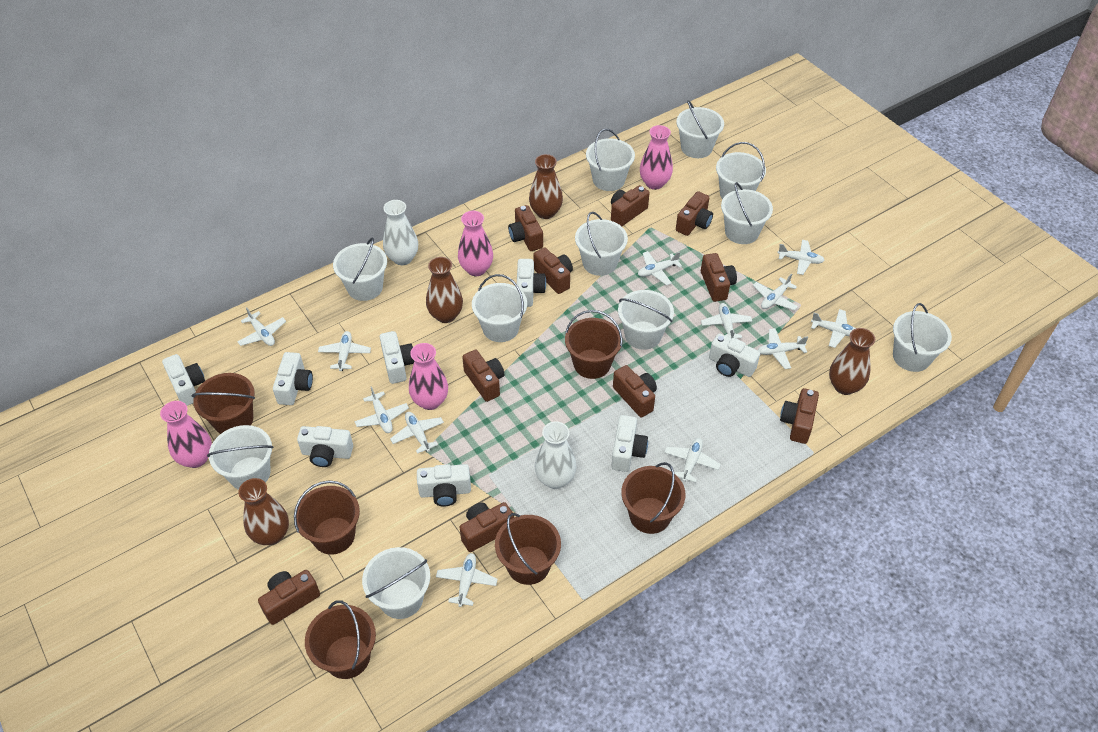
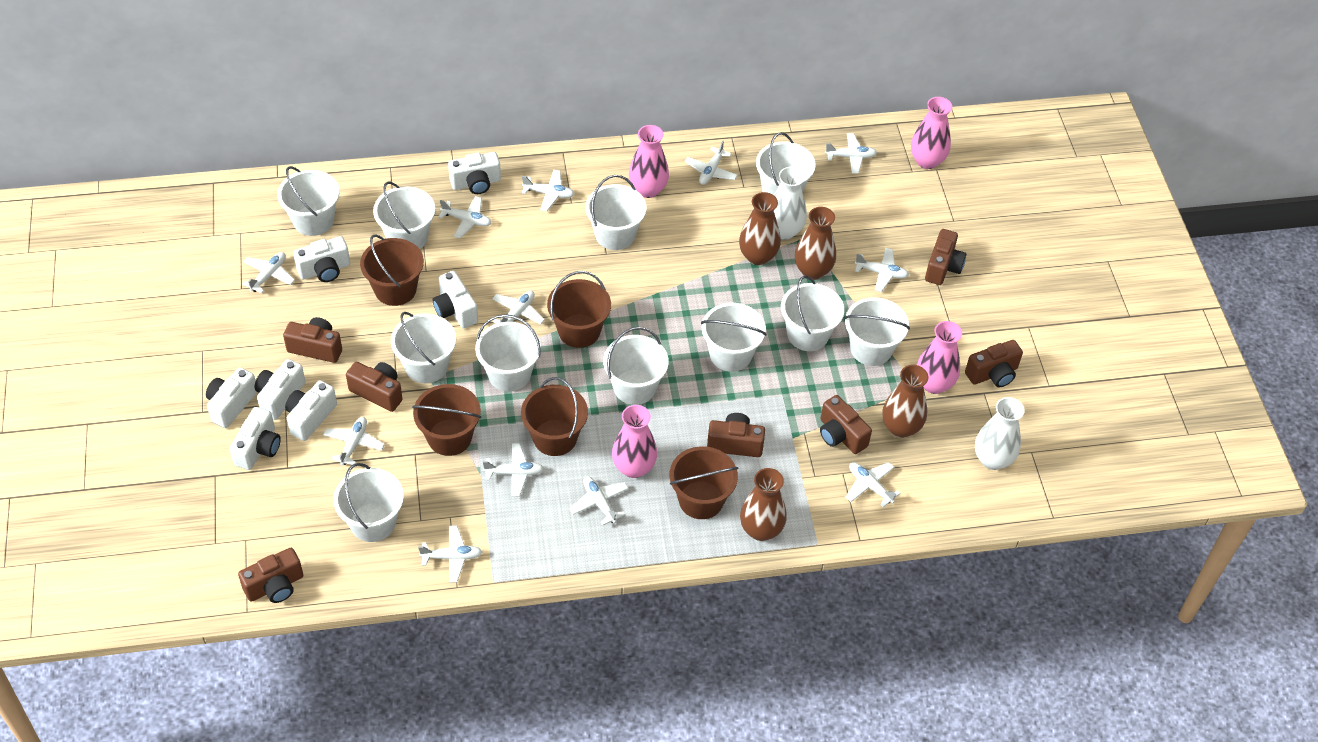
brown bucket: 6 -> 5
brown camera: 10 -> 7
white camera: 8 -> 7

